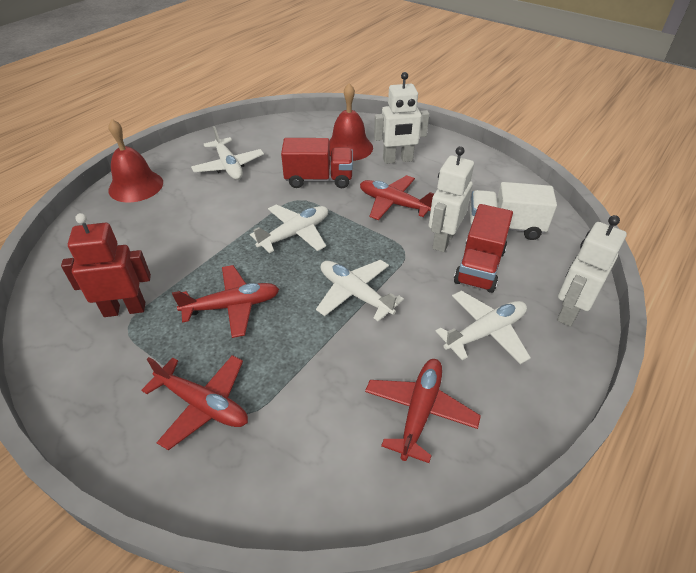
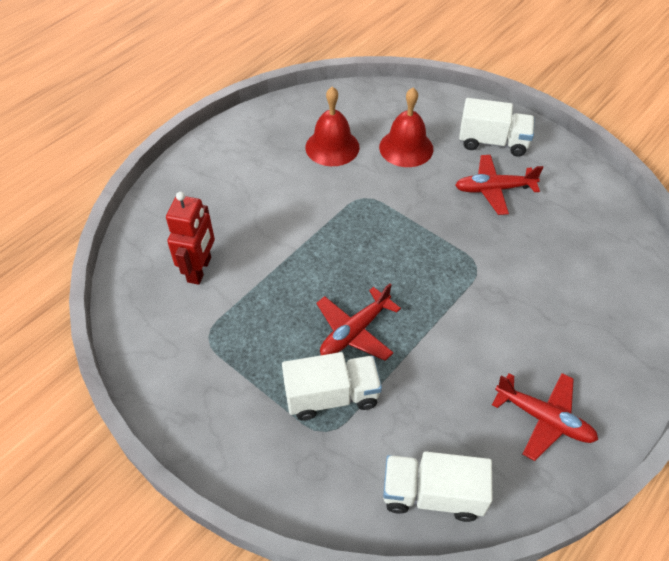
red plane: 4 -> 3
red truck: 2 -> 0
white plane: 4 -> 0
white robot: 3 -> 0
white truck: 1 -> 3

